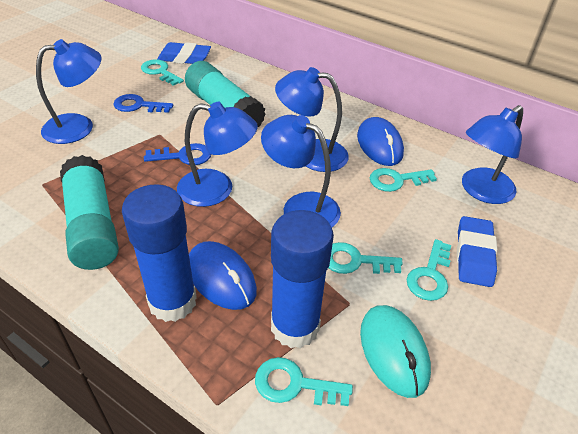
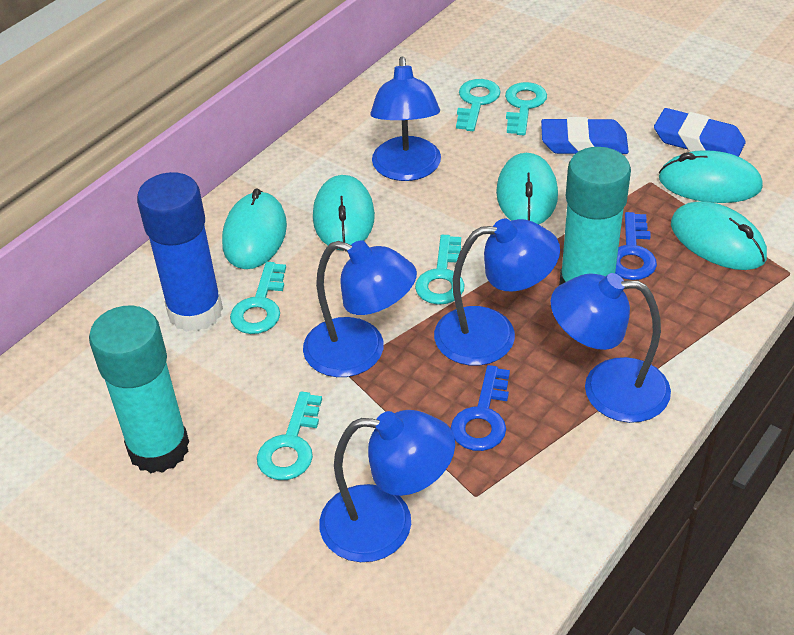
blue glue stick: 2 -> 1
blue mouse: 2 -> 0
turquoise mouse: 1 -> 5

